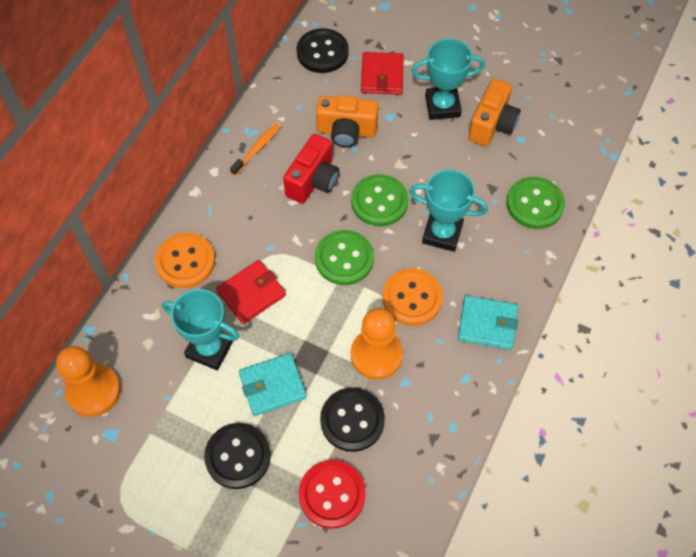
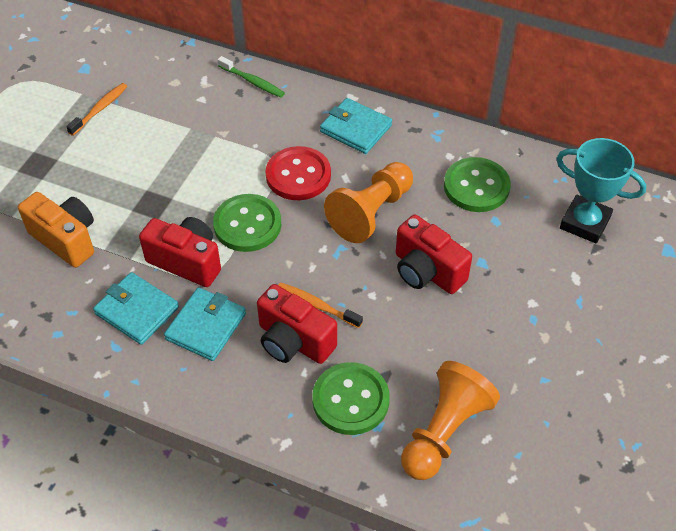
black button: 3 -> 0
green toothbrush: 0 -> 1
orange button: 2 -> 0
orange camera: 2 -> 1
orange toothbrush: 1 -> 2
red camera: 1 -> 3
red wallet: 2 -> 0
turquoise trophy: 3 -> 1
turquoise wallet: 2 -> 3

